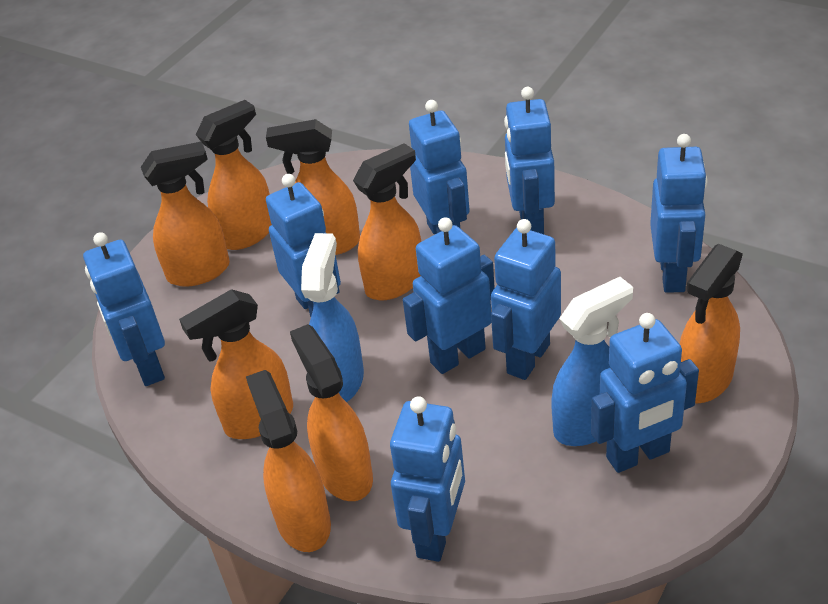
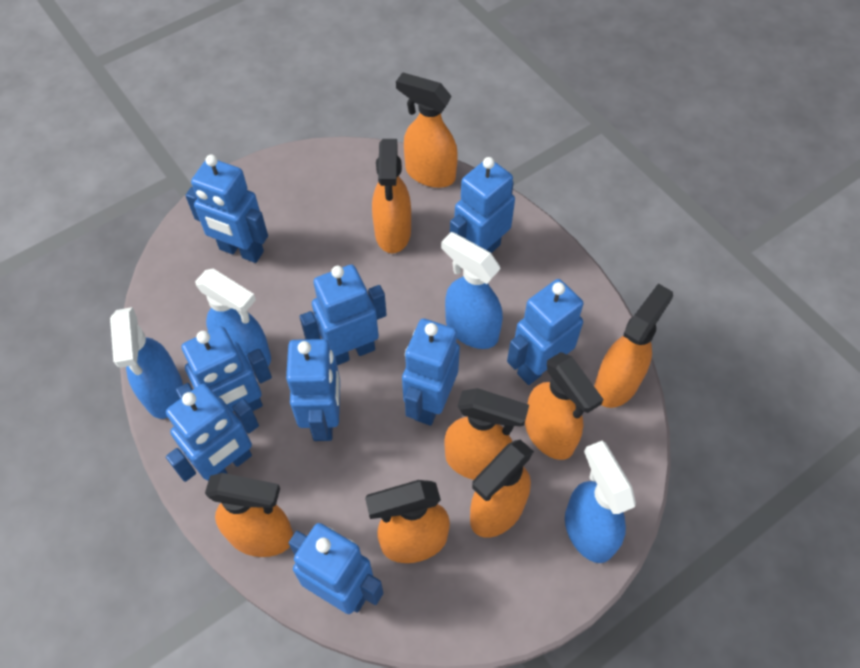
blue spray bottle: 2 -> 4

